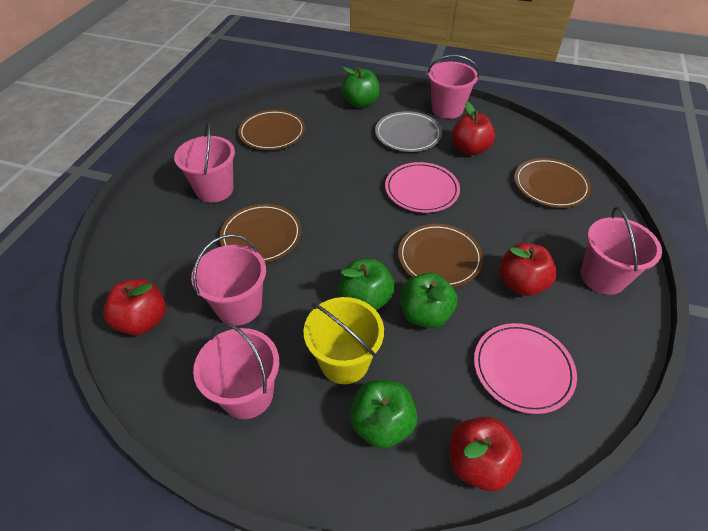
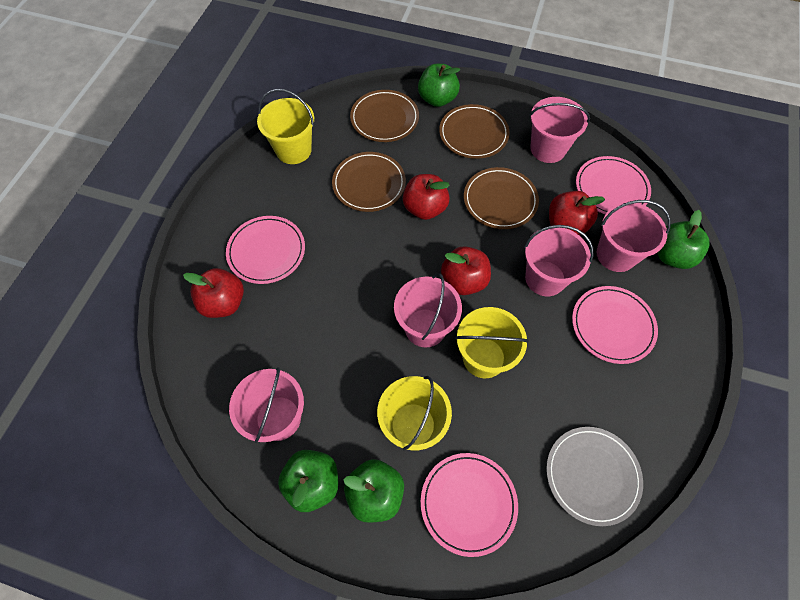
pink plate: 2 -> 4
yellow bucket: 1 -> 3

